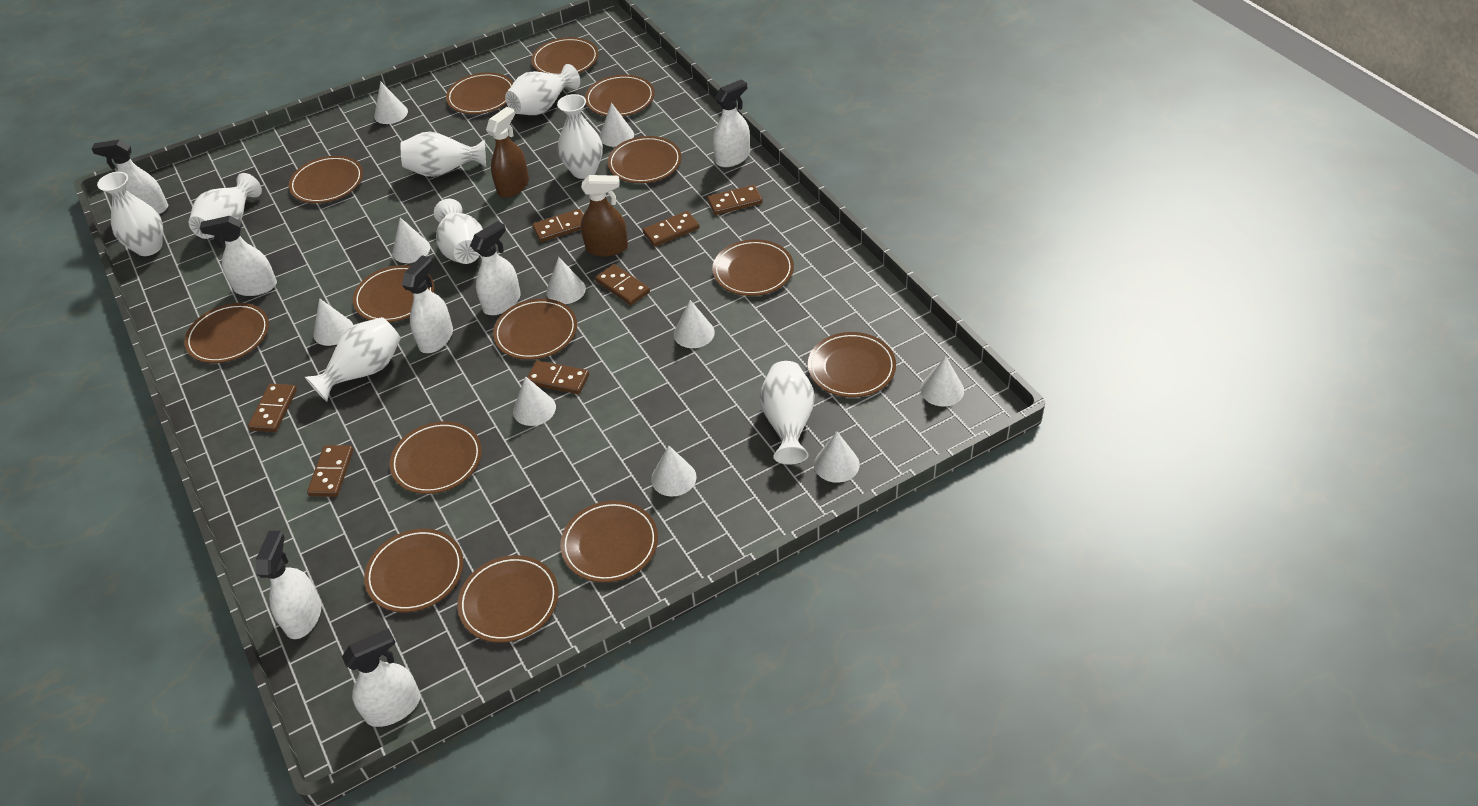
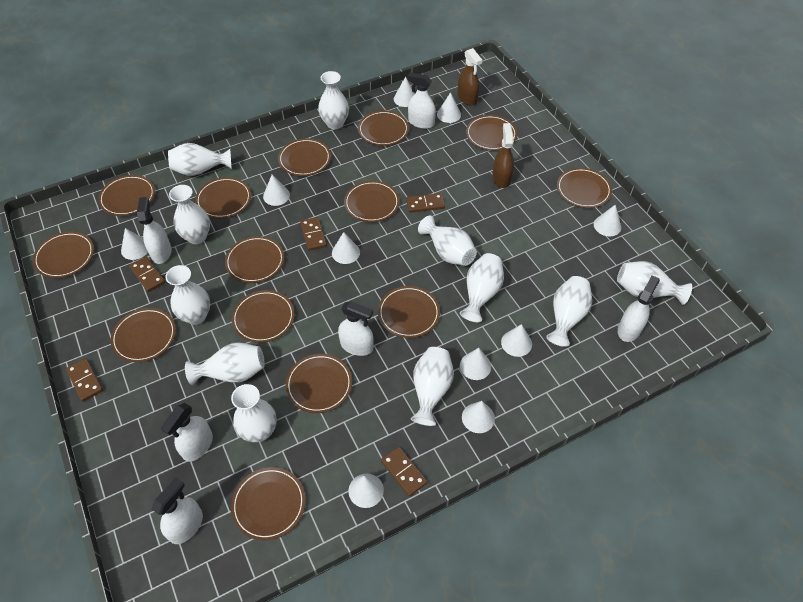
brown domino: 7 -> 5
white spray bottle: 7 -> 6
white vase: 8 -> 11

